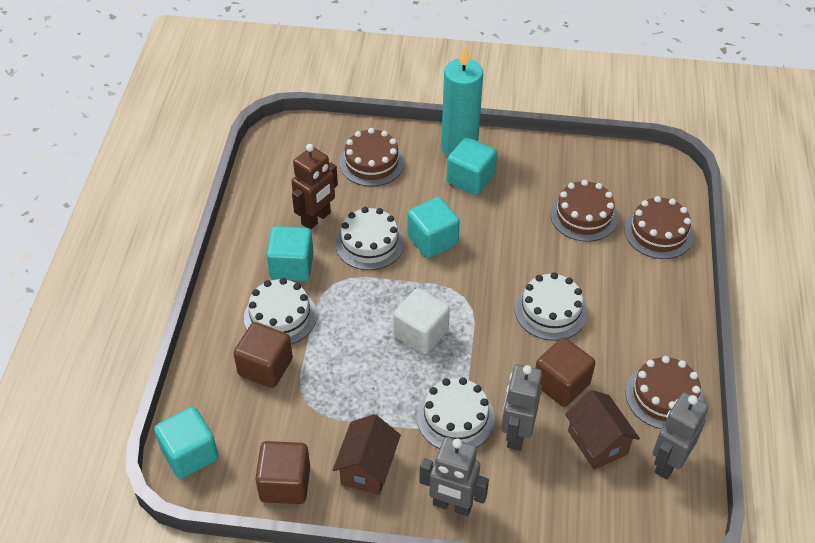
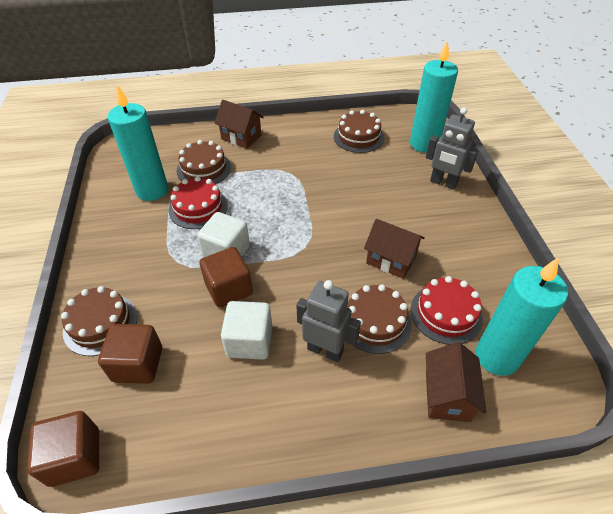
brown house: 2 -> 3
brown robot: 1 -> 0
grey robot: 3 -> 2
red cake: 0 -> 2
turquoise candle: 1 -> 3
turquoise cube: 4 -> 0
white cake: 4 -> 0
white cube: 1 -> 2

